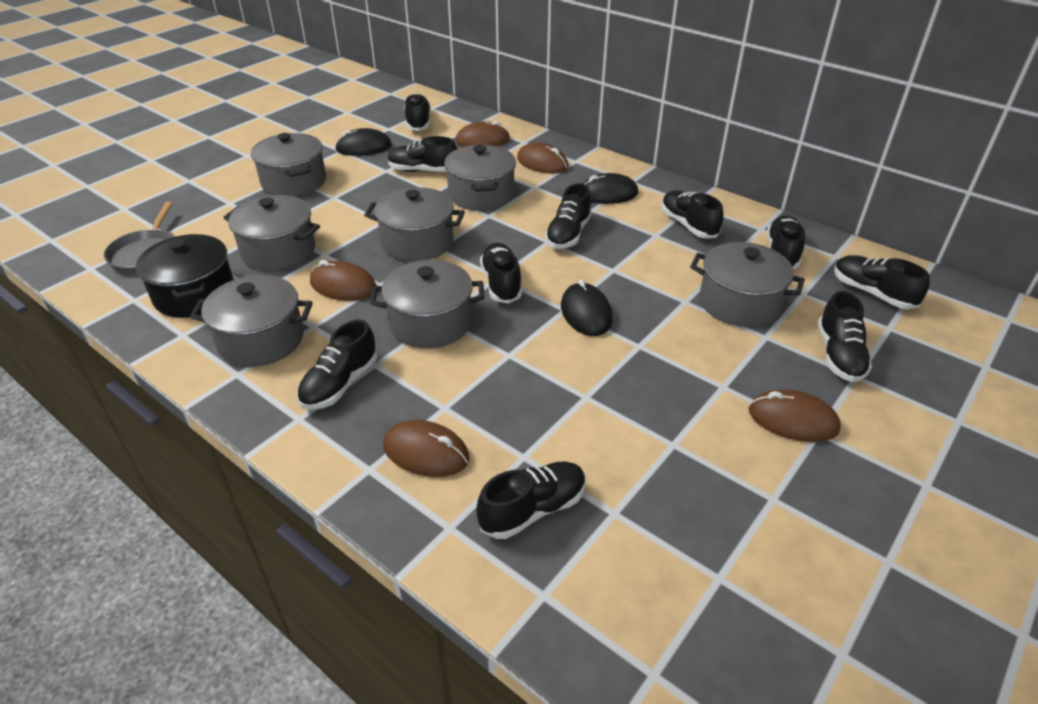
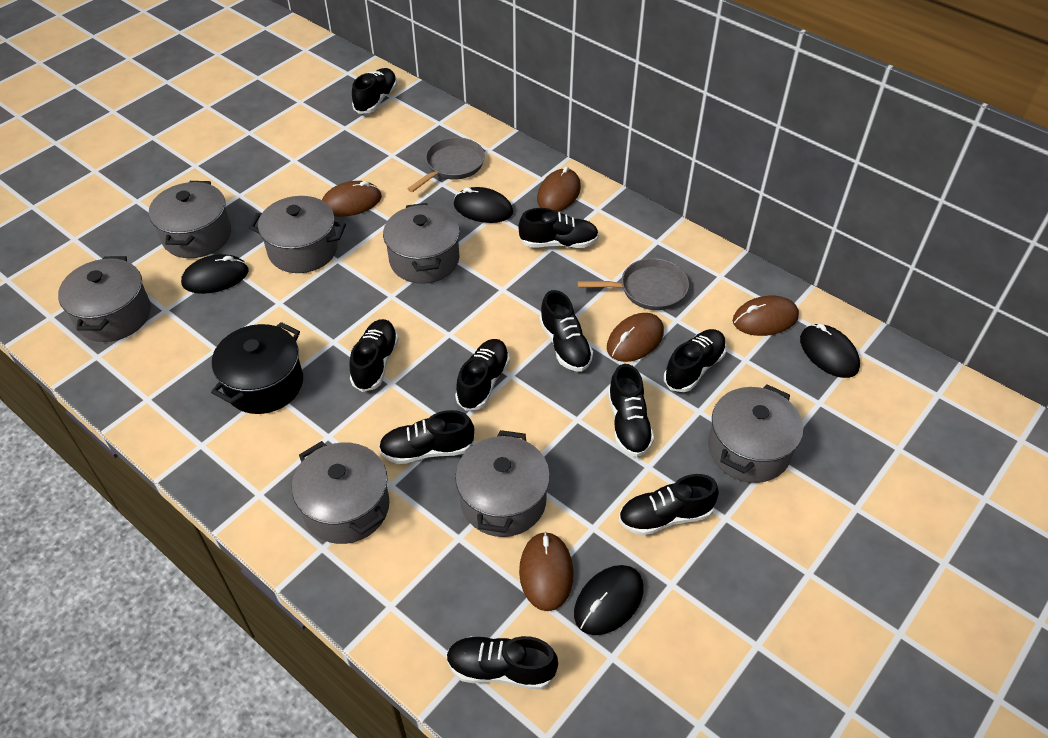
black mouse: 3 -> 4
grey pan: 1 -> 2

